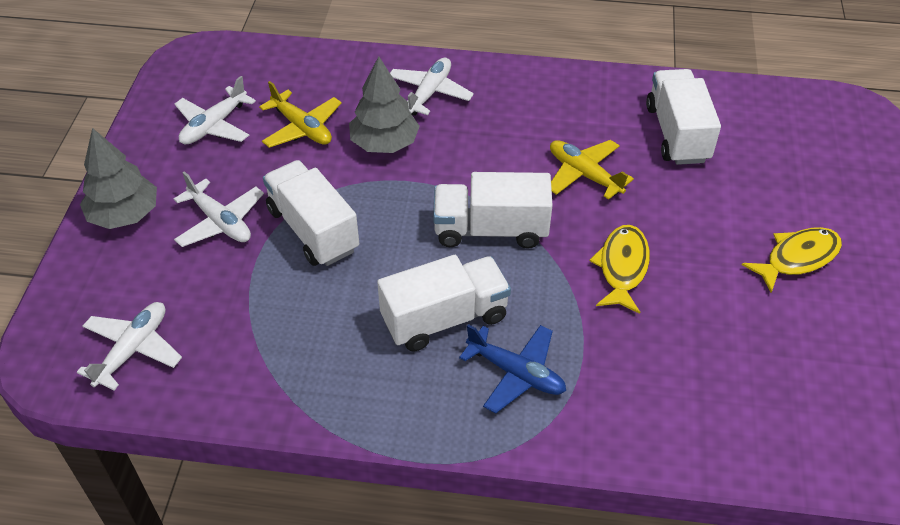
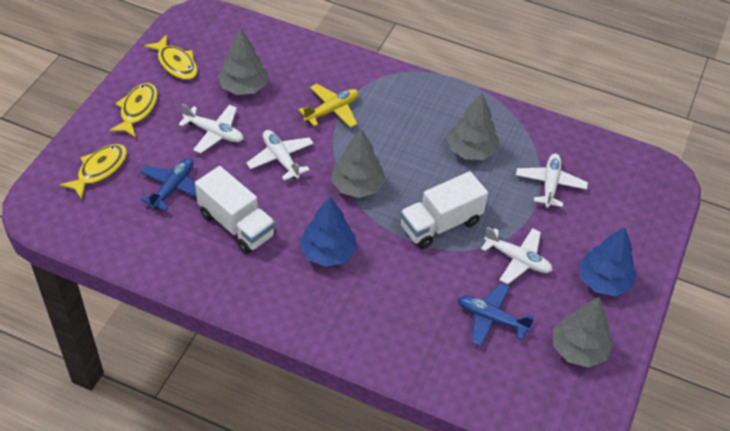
blue plane: 1 -> 2
blue tree: 0 -> 2
grey tree: 2 -> 4
white truck: 4 -> 2
yellow fish: 2 -> 3
yellow plane: 2 -> 1

